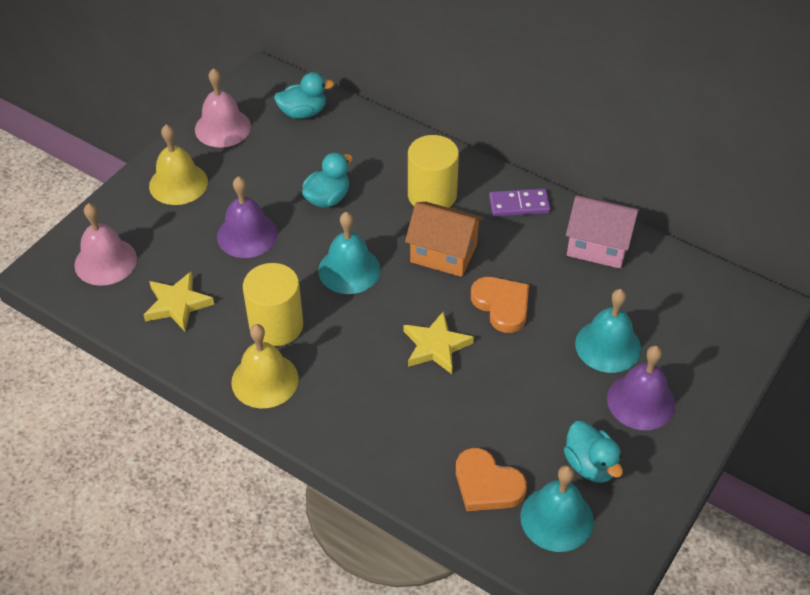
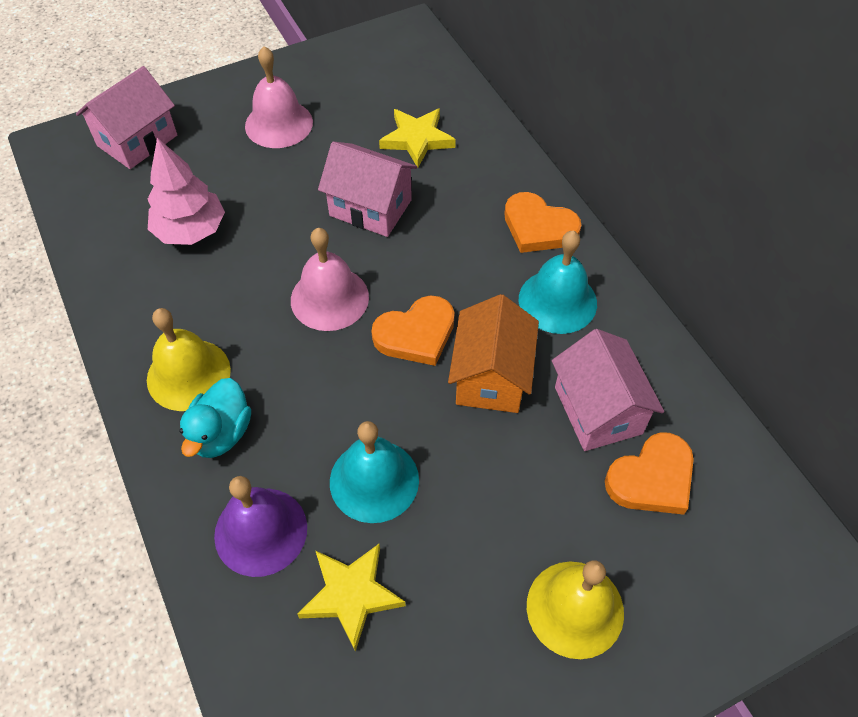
orange heart: 2 -> 3
pink house: 1 -> 3
pink tree: 0 -> 1
purple bell: 2 -> 1
purple domino: 1 -> 0
turquoise bell: 3 -> 2
turquoise duck: 3 -> 1
yellow cylinder: 2 -> 0

